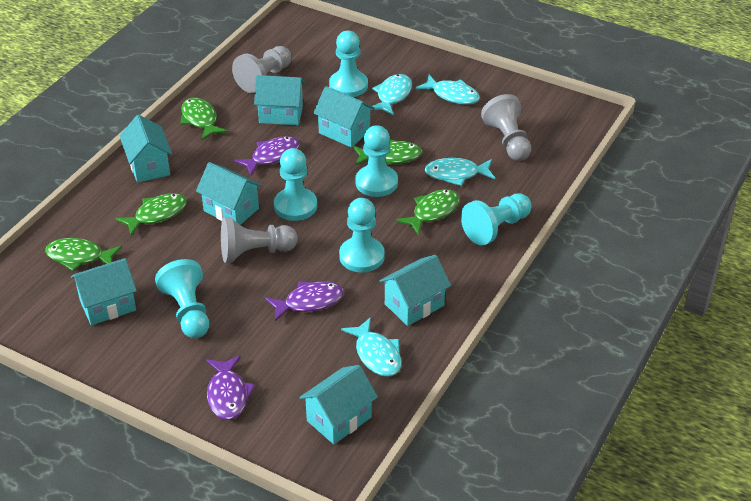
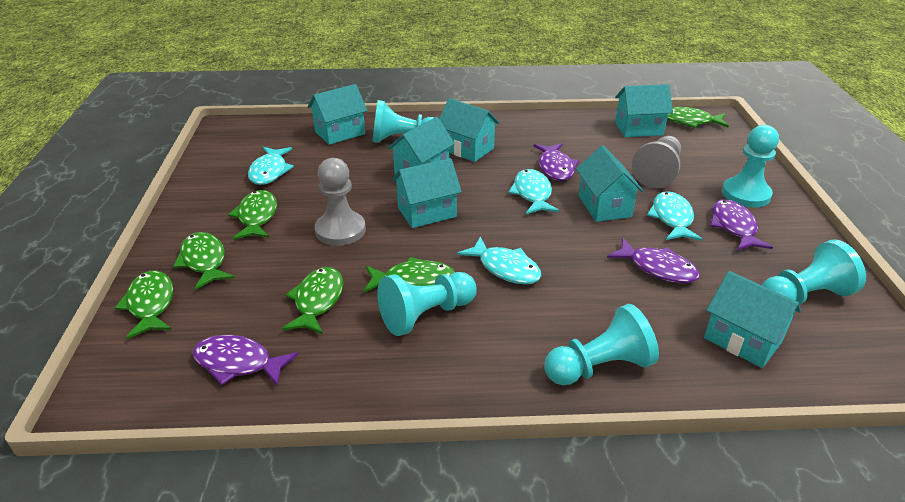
green fish: 5 -> 6
grey pawn: 3 -> 2
purple fish: 3 -> 4
turquoise pawn: 6 -> 5

